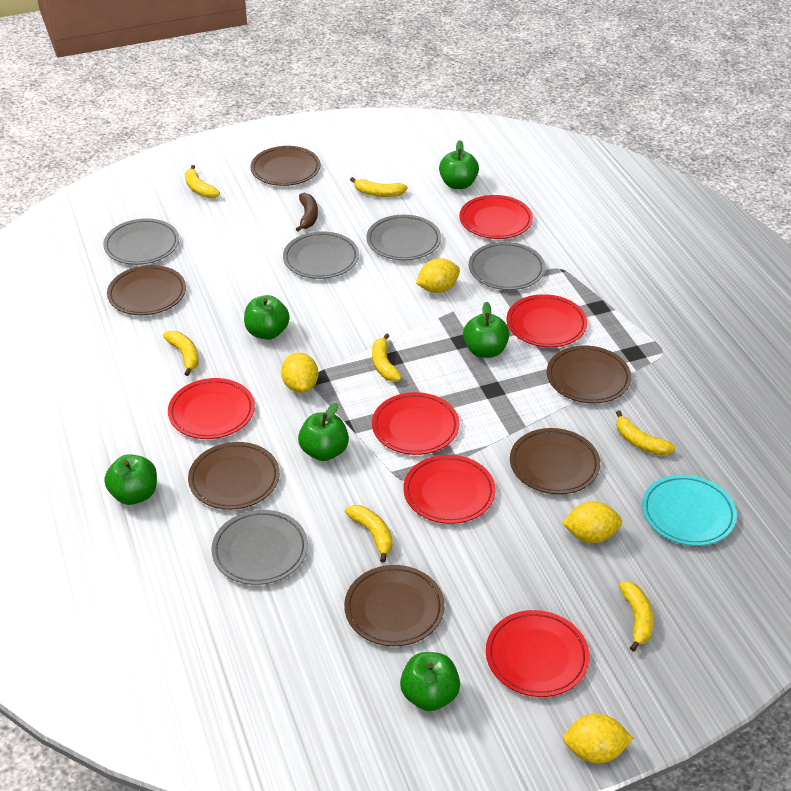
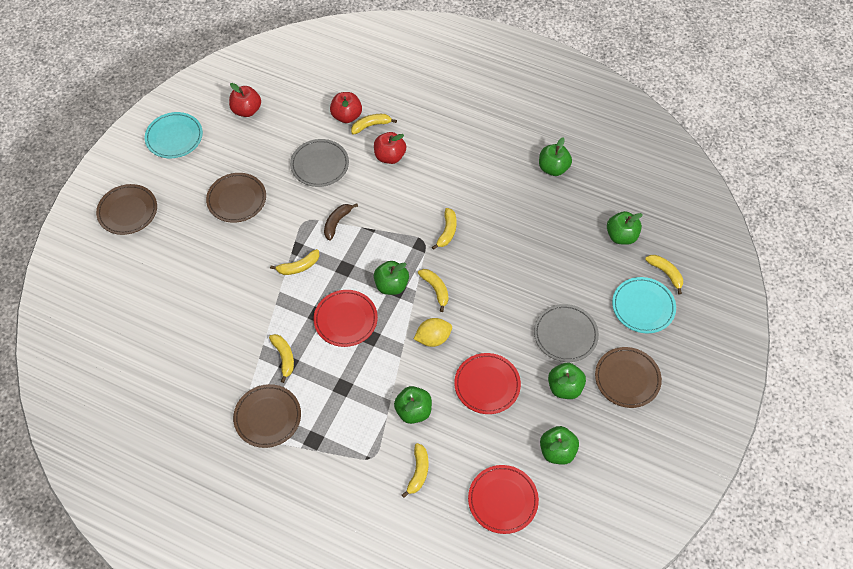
brown plate: 6 -> 4
grey plate: 5 -> 2
red apple: 0 -> 3
red plate: 6 -> 3
turquoise plate: 1 -> 2
yellow lemon: 4 -> 1

